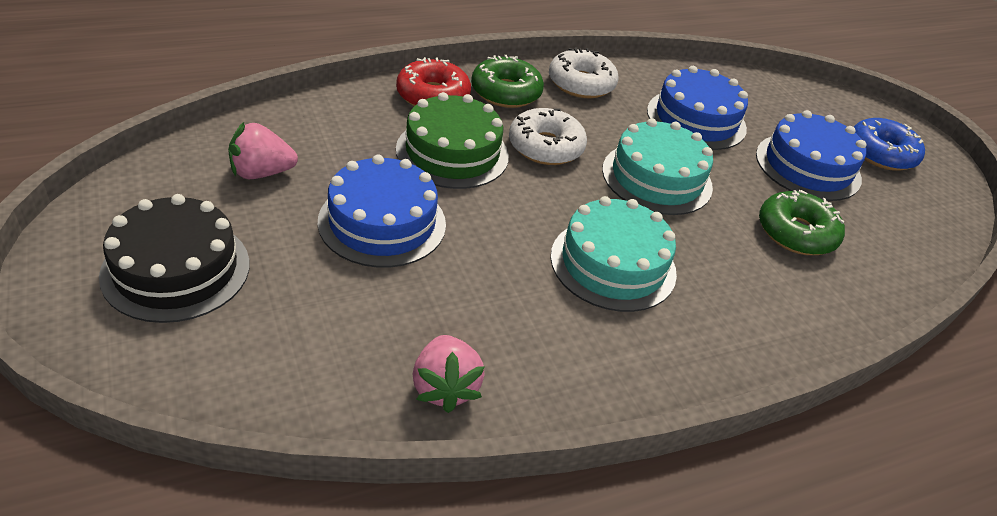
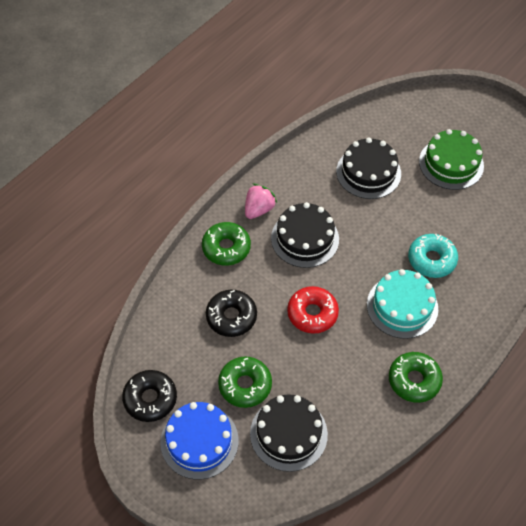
black cake: 1 -> 3
black donut: 0 -> 2
blue cake: 3 -> 1
blue donut: 1 -> 0
green donut: 2 -> 3
pink strawberry: 2 -> 1
turquoise cake: 2 -> 1
turquoise donut: 0 -> 1
white donut: 2 -> 0

